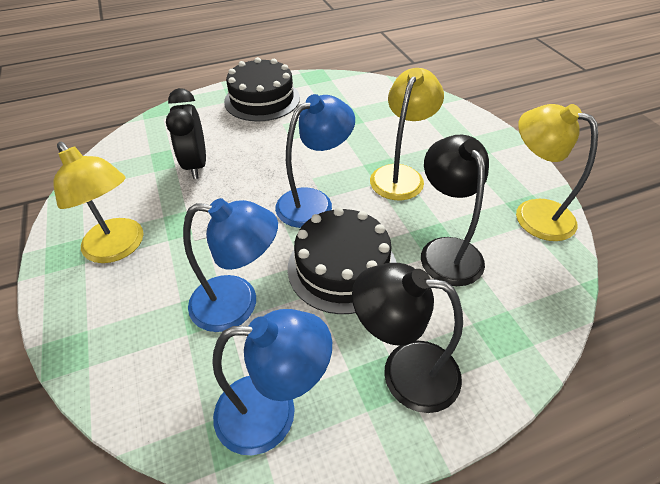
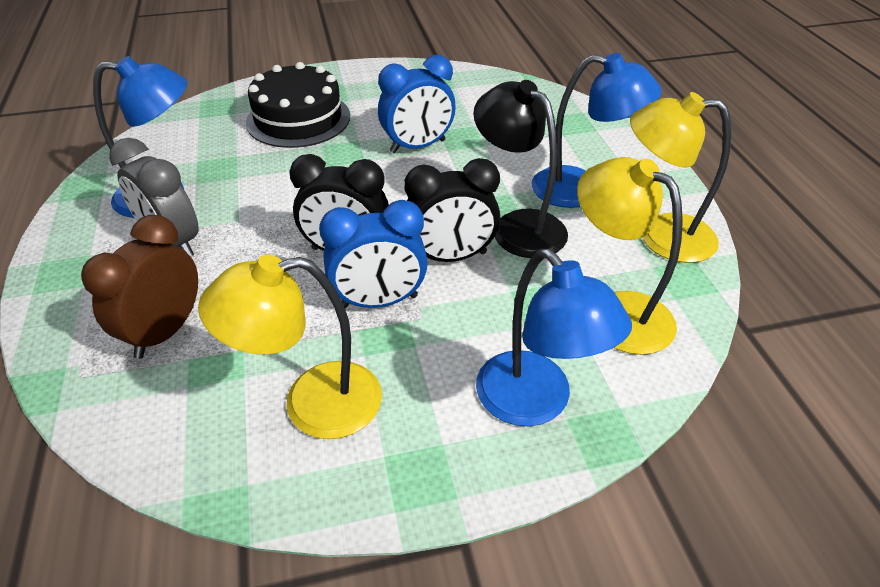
black cake: 2 -> 1
black clock: 1 -> 2
black lamp: 2 -> 1
blue clock: 0 -> 2
brown clock: 0 -> 1
grey clock: 0 -> 1

